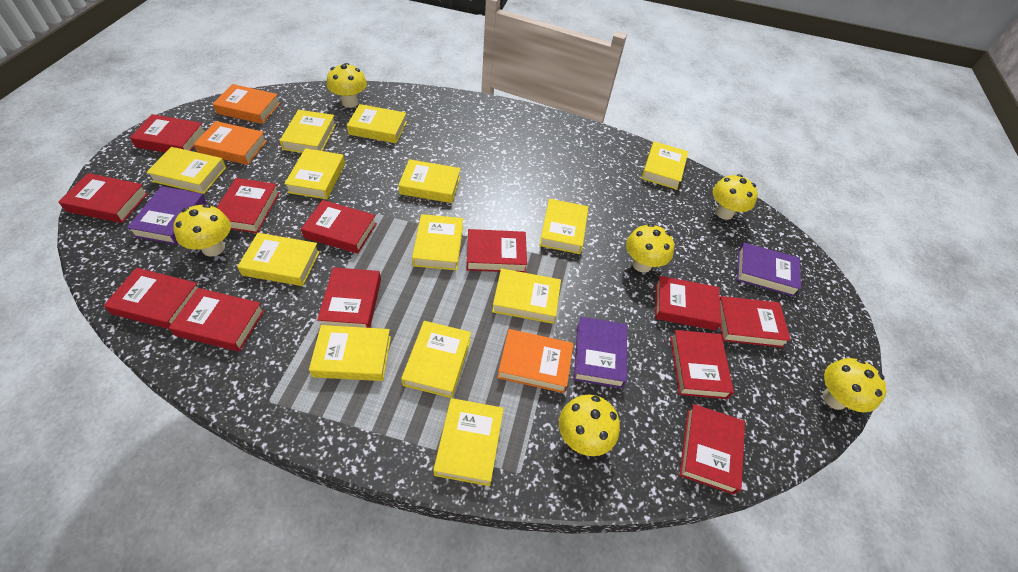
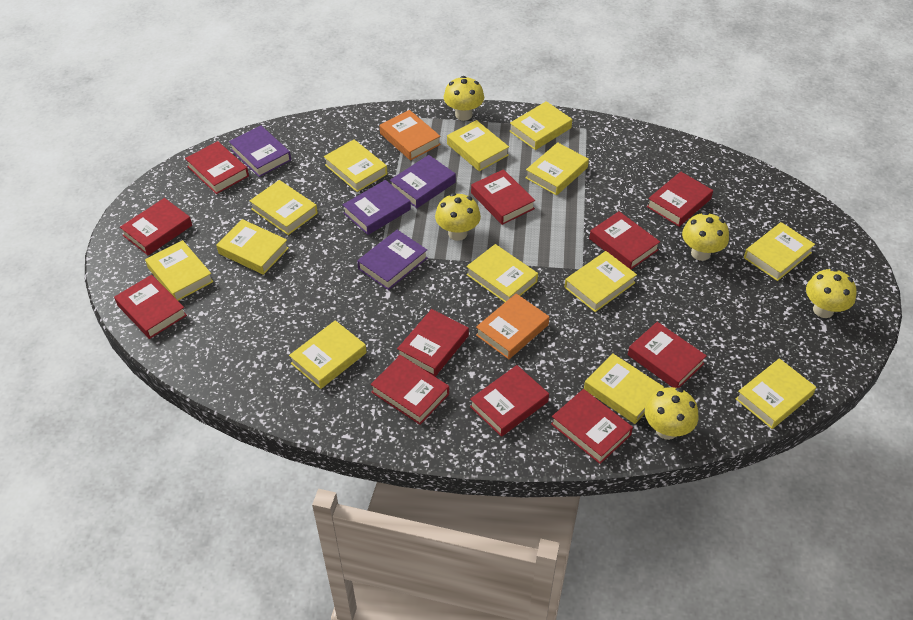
orange book: 3 -> 2
purple book: 3 -> 4
red book: 12 -> 11
yellow mushroom: 6 -> 5

